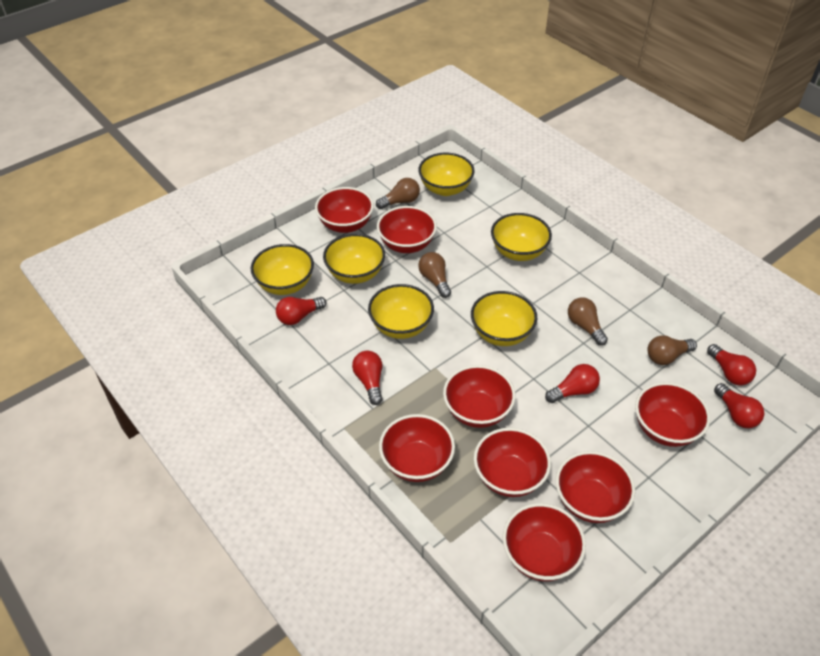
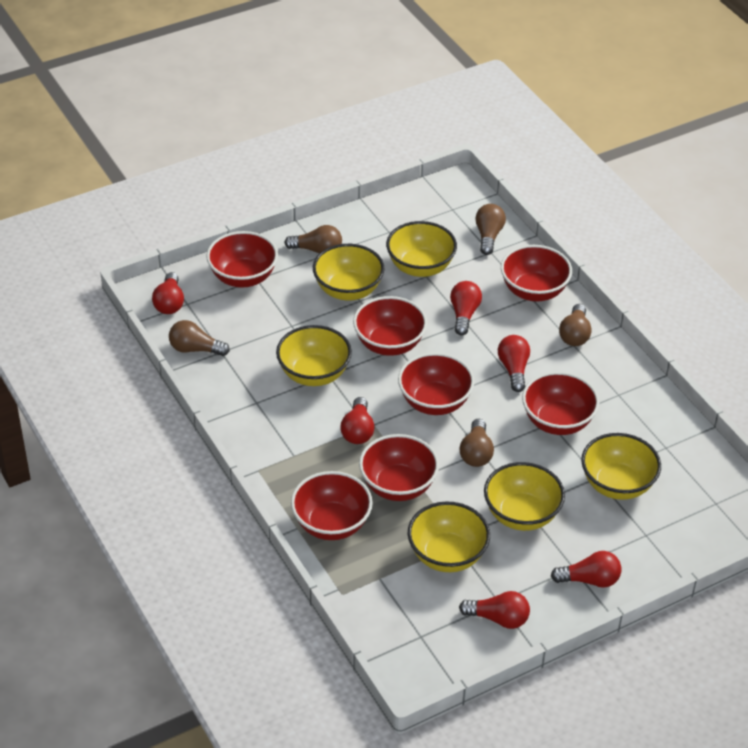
brown light bulb: 4 -> 5
red bowl: 8 -> 7
red light bulb: 5 -> 6

